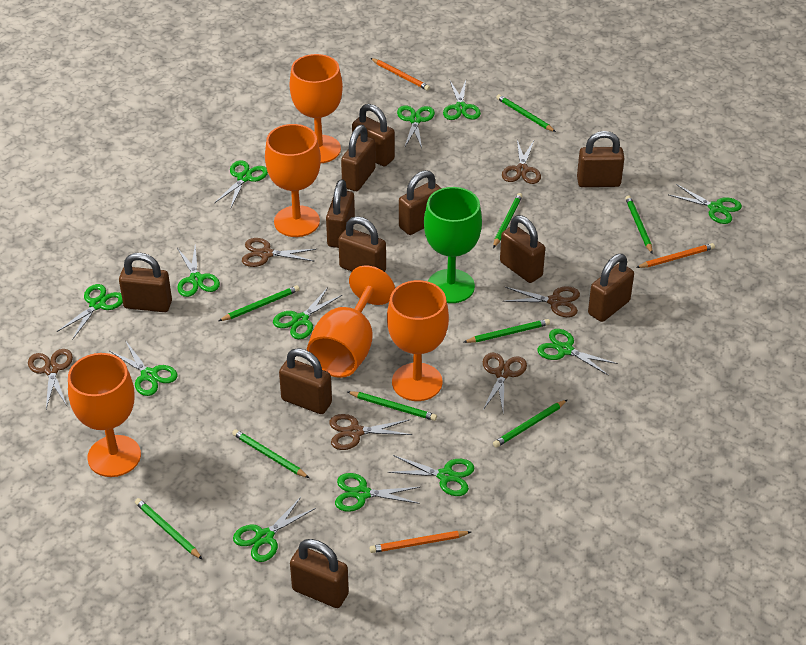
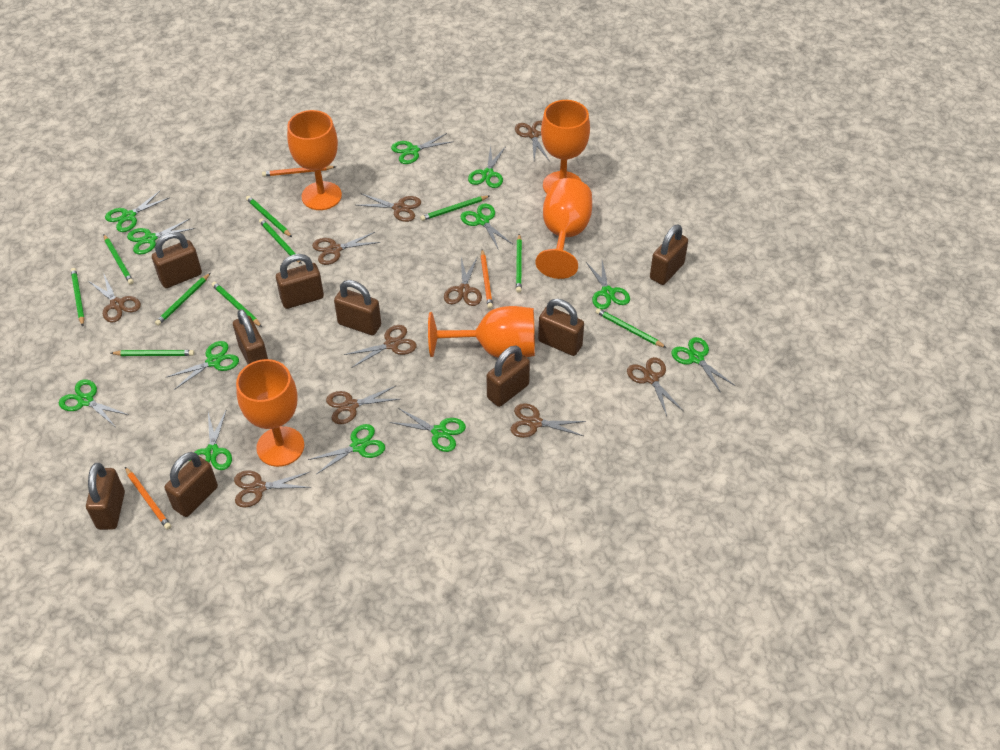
brown padlock: 11 -> 9
brown scissors: 6 -> 10
green goblet: 1 -> 0
green pencil: 9 -> 10

